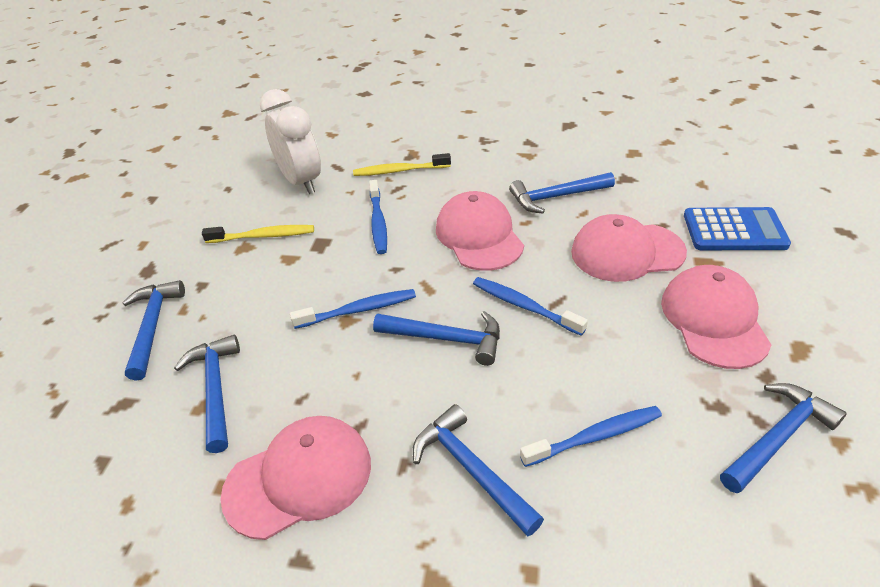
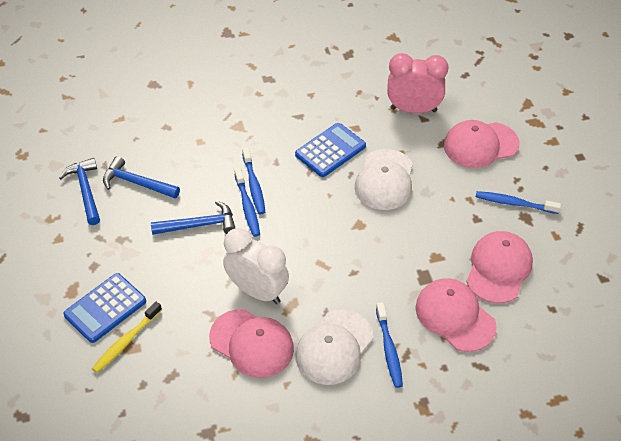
blue calculator: 1 -> 2
blue hammer: 6 -> 3
pink clock: 0 -> 1
white cap: 0 -> 2
yellow toothbrush: 2 -> 1

